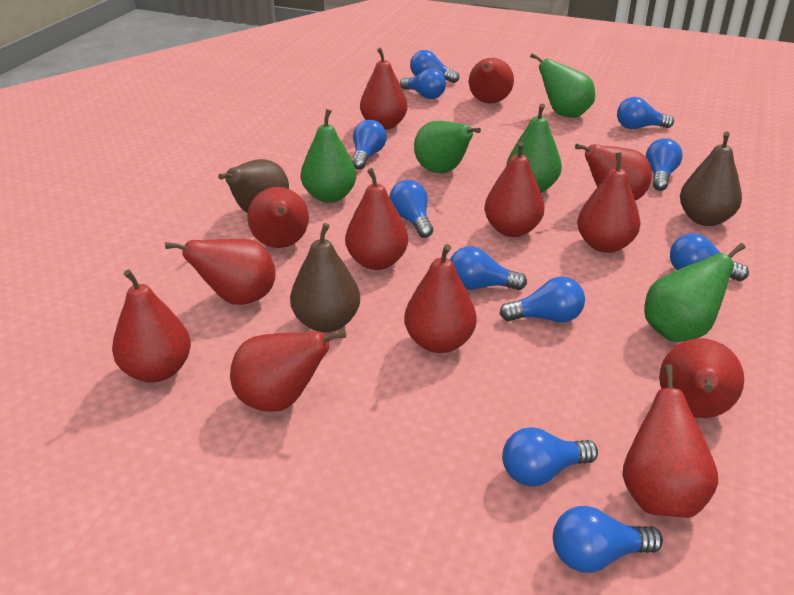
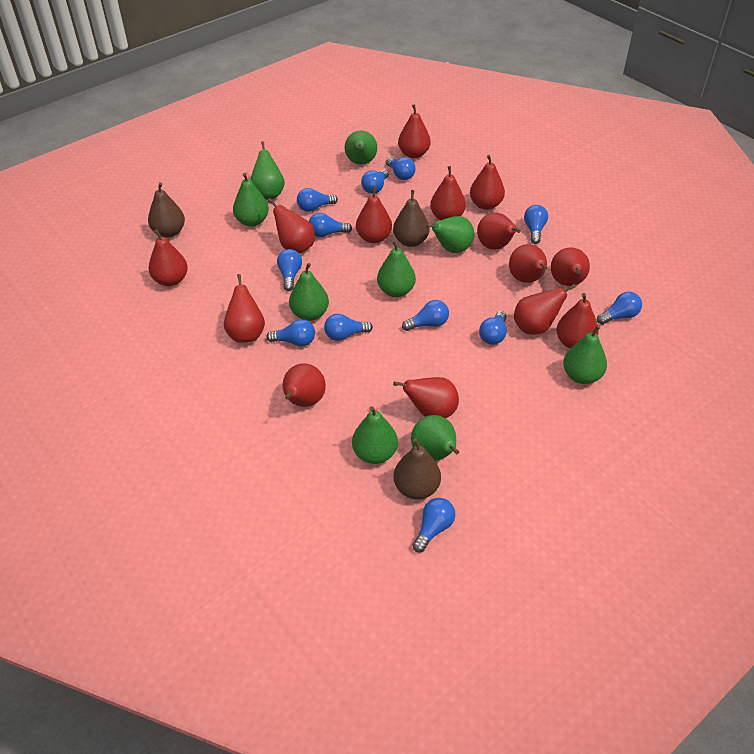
blue light bulb: 11 -> 12
green pear: 5 -> 9
red pear: 13 -> 14

